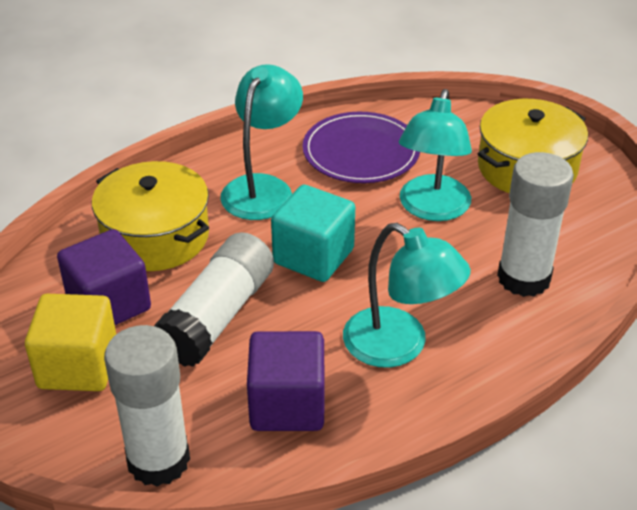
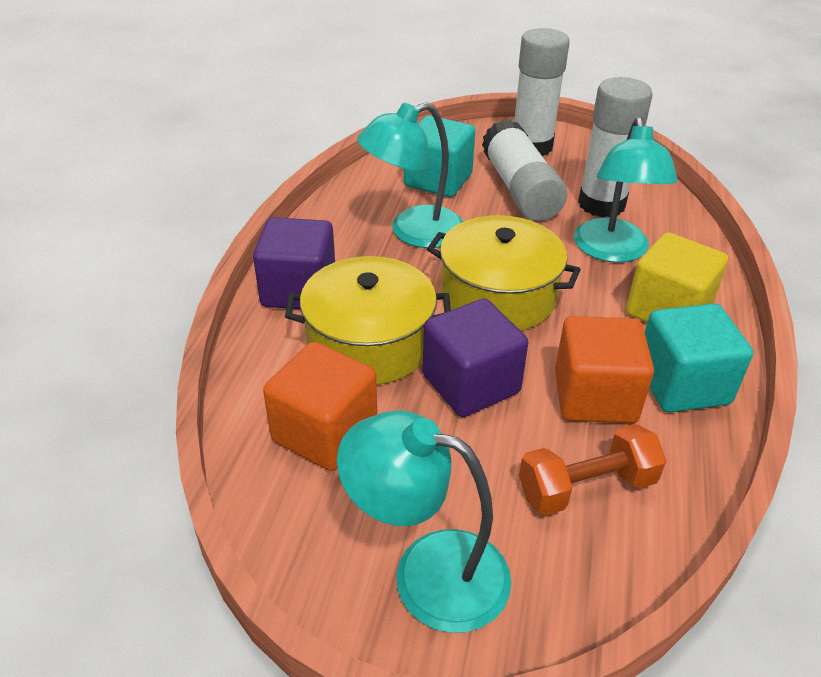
orange cube: 0 -> 2
orange dumbbell: 0 -> 1
purple plate: 1 -> 0
turquoise cube: 1 -> 2

